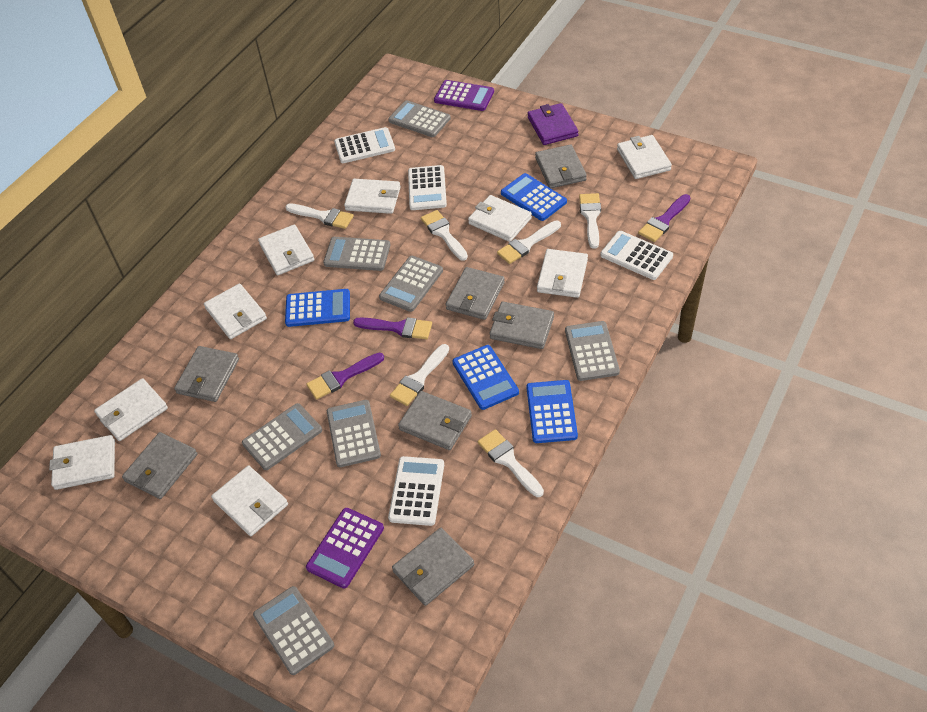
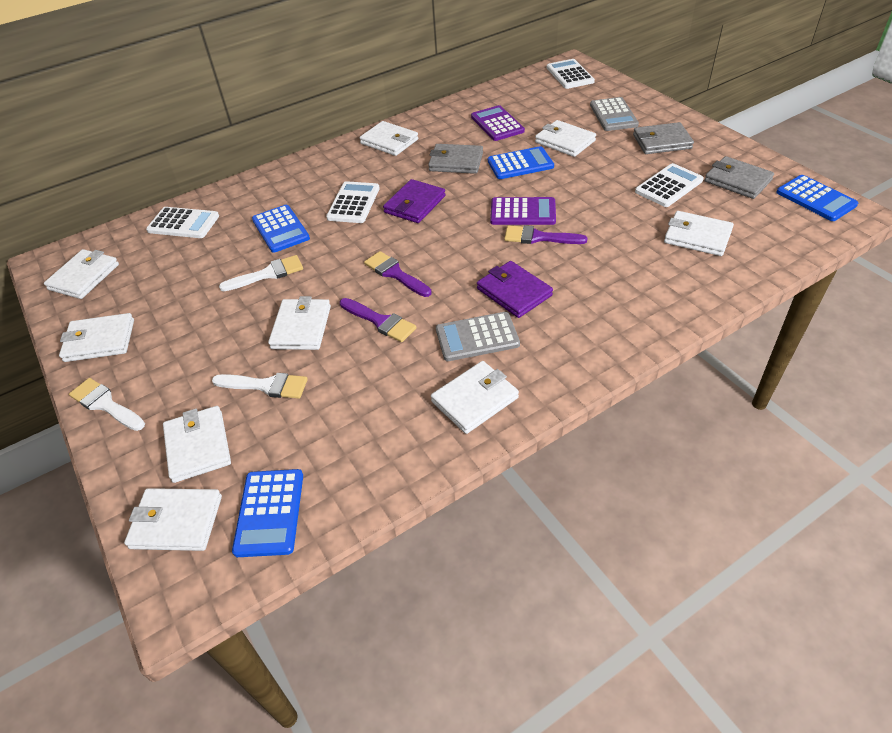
grey calculator: 7 -> 2
grey wallet: 7 -> 3
purple wallet: 1 -> 2
white brush: 6 -> 3

